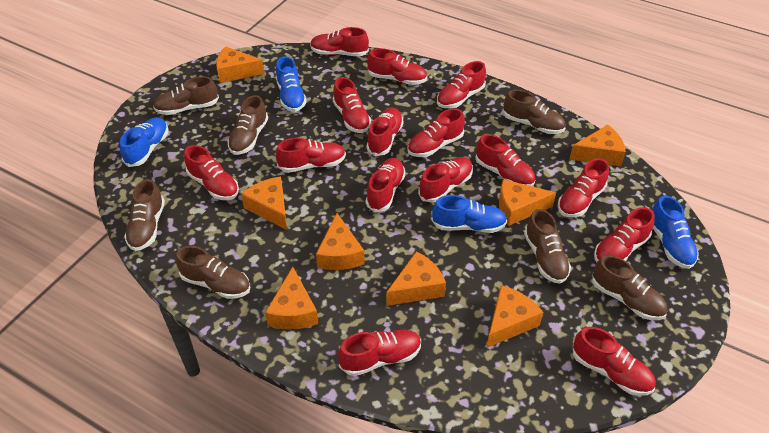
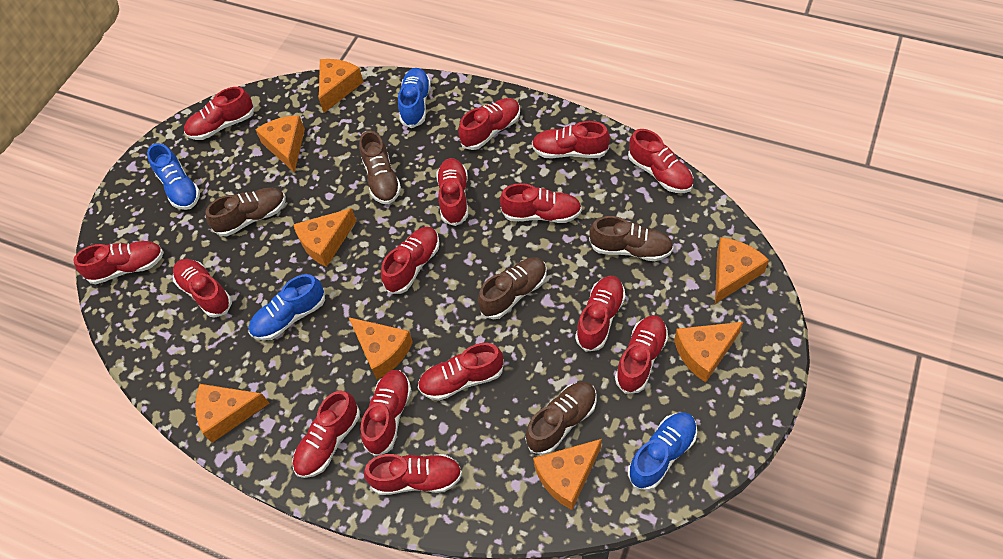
brown shoe: 7 -> 5

